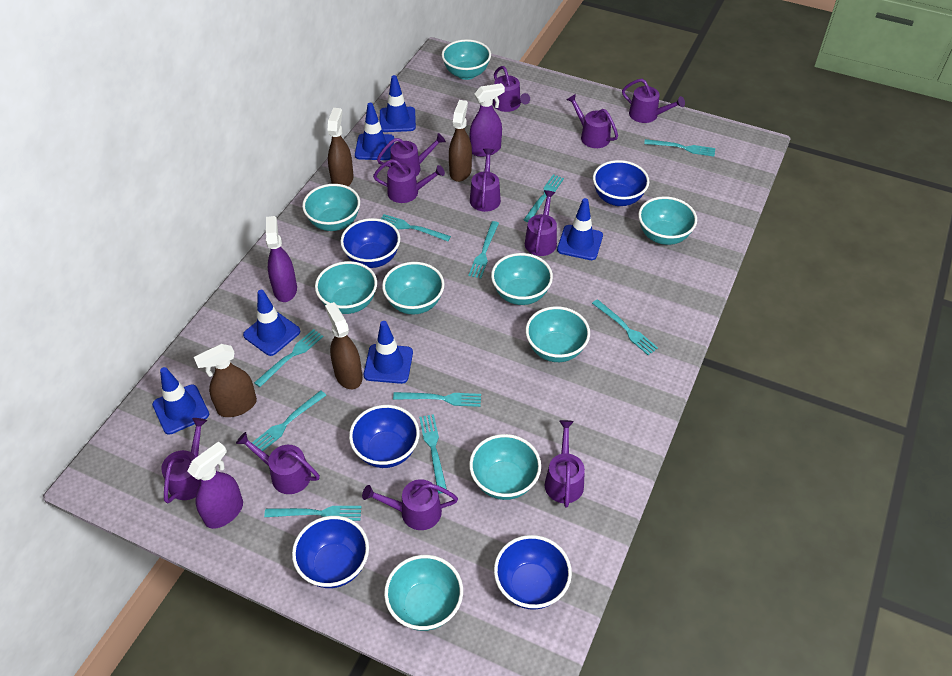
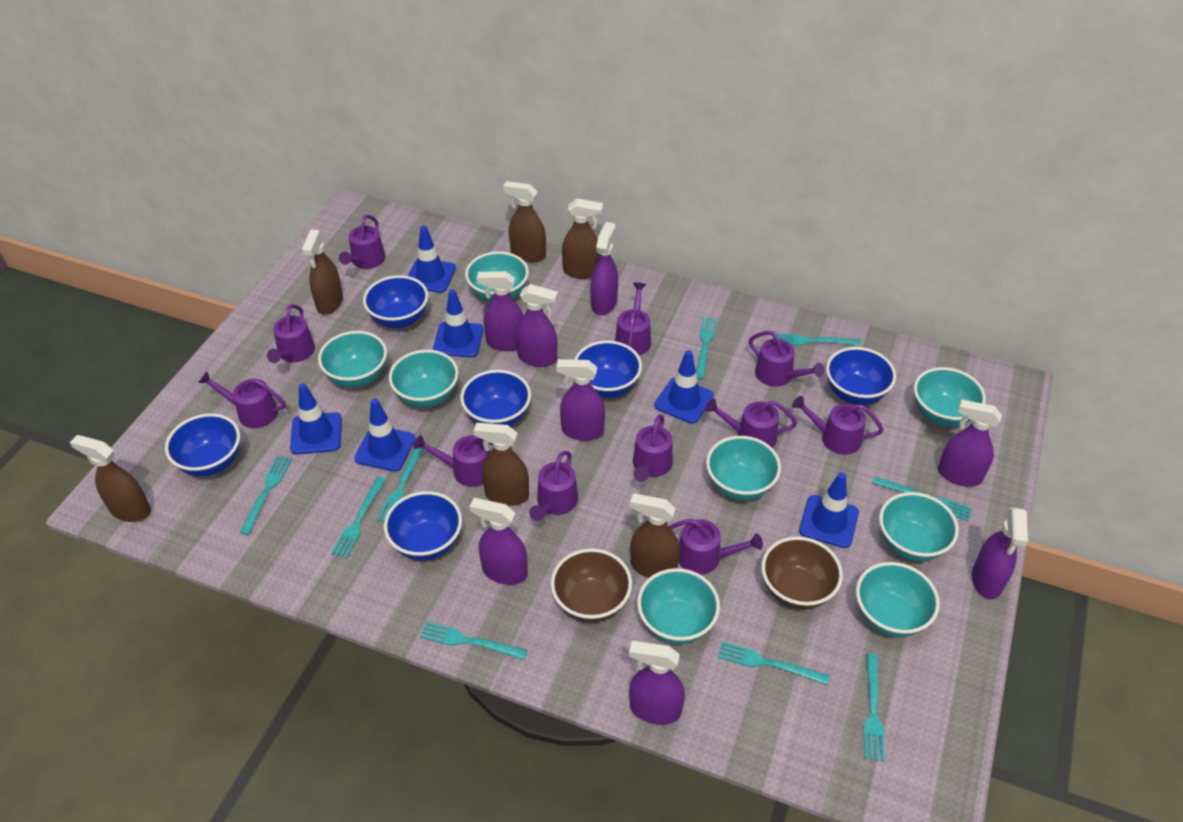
blue bowl: 5 -> 6
brown bowl: 0 -> 2
brown spray bottle: 4 -> 6
purple spray bottle: 3 -> 8
turquoise bowl: 9 -> 8
turquoise fork: 10 -> 9

